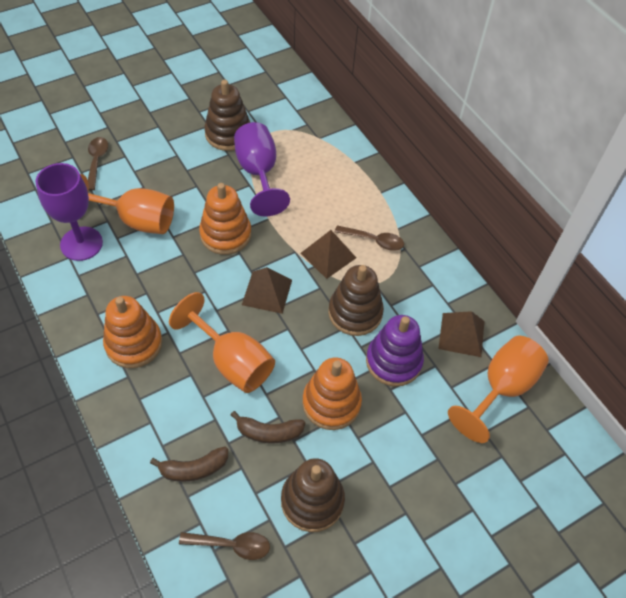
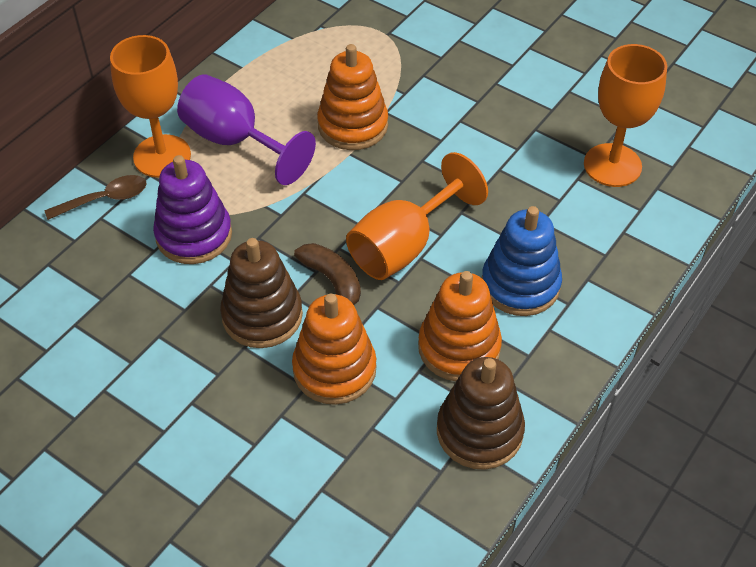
blue stacking toy: 0 -> 1
brown banana: 2 -> 1
brown pyramid: 3 -> 0
brown spoon: 3 -> 1
brown stacking toy: 3 -> 2
purple goblet: 2 -> 1

